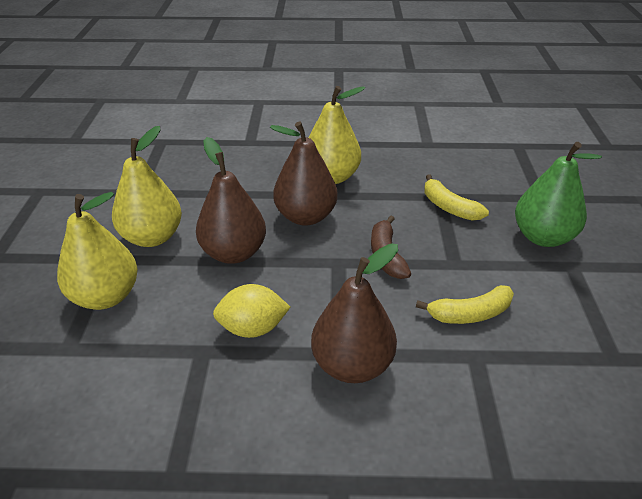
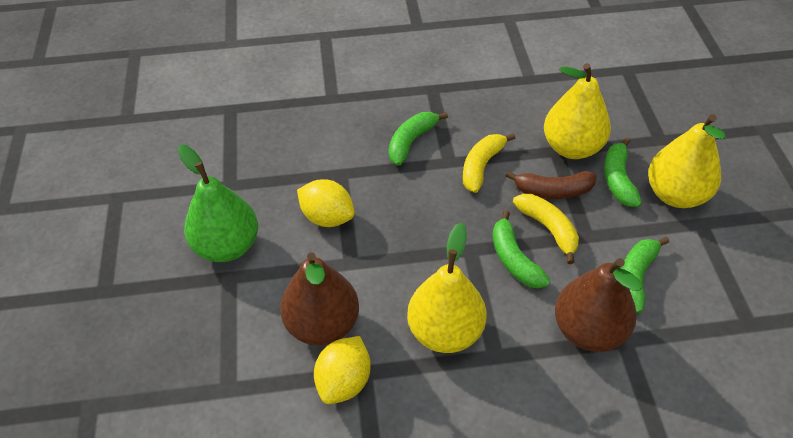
brown pear: 3 -> 2
green banana: 0 -> 4
yellow lemon: 1 -> 2

